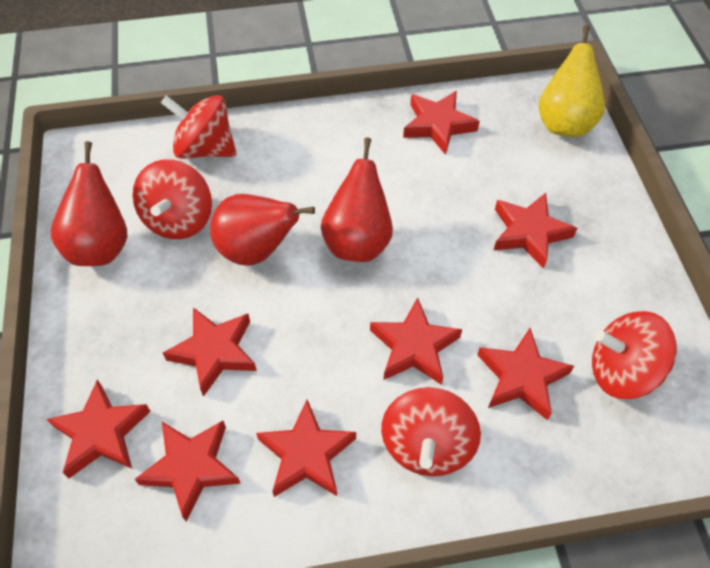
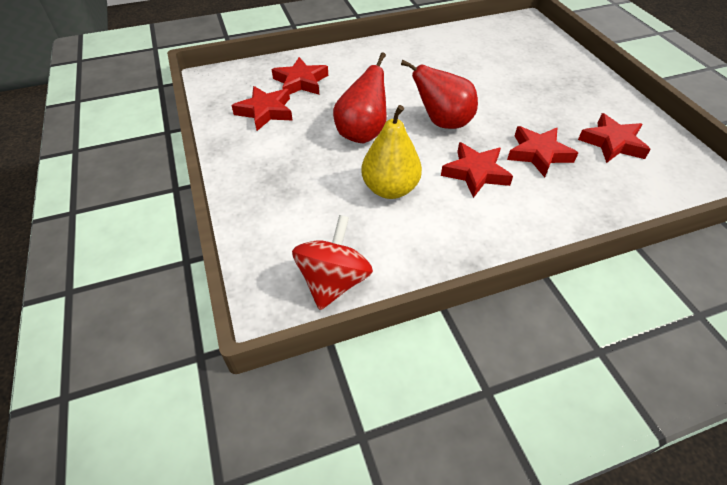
red pear: 3 -> 2
red spinning top: 4 -> 1
red star: 8 -> 5

